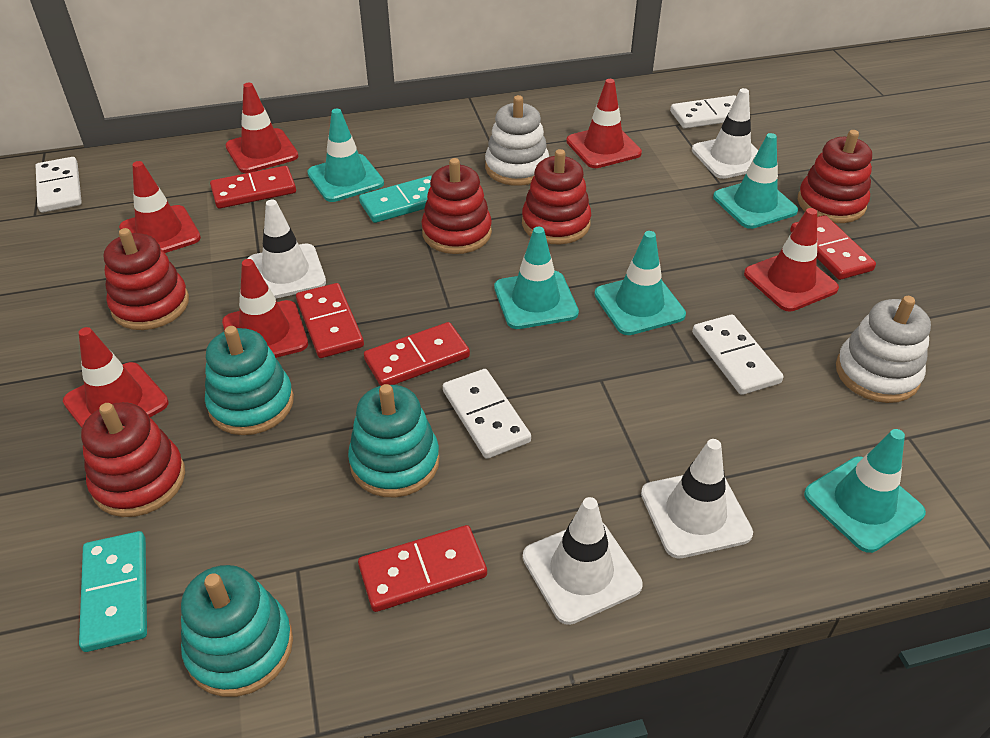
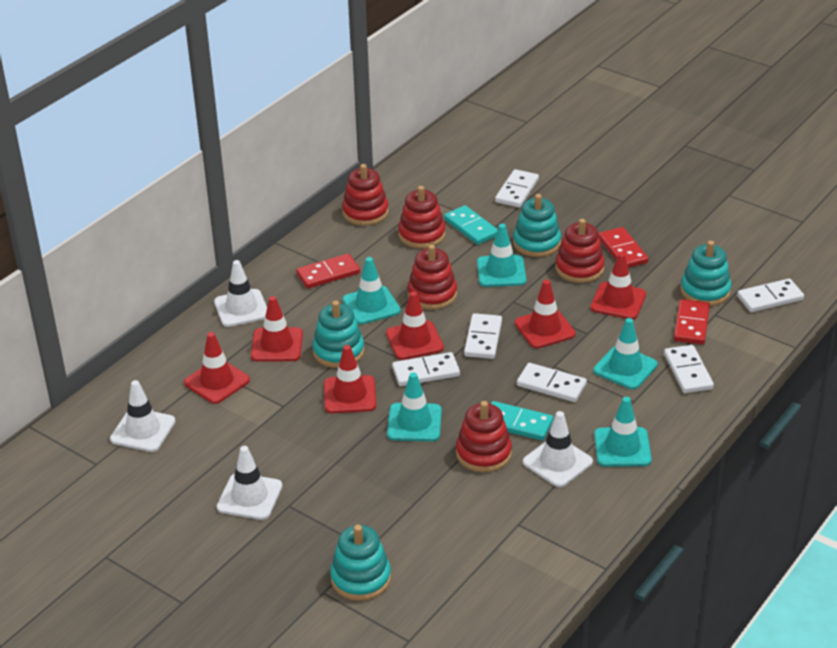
red domino: 5 -> 3
turquoise stacking toy: 3 -> 4
white domino: 4 -> 6
white stacking toy: 2 -> 0

